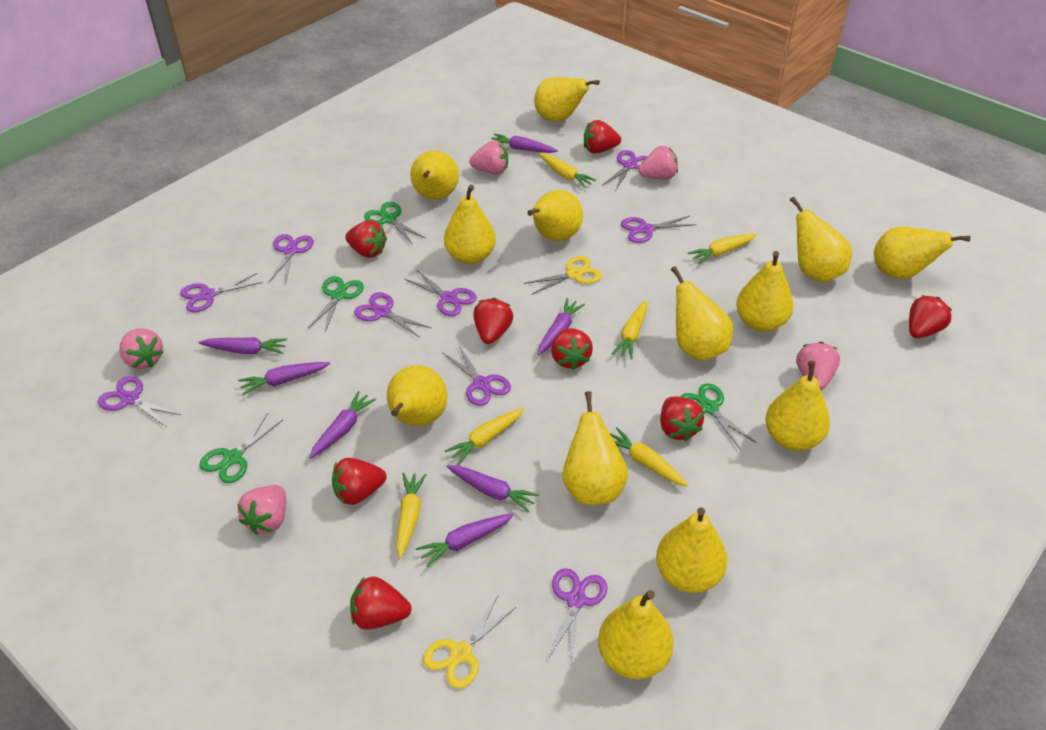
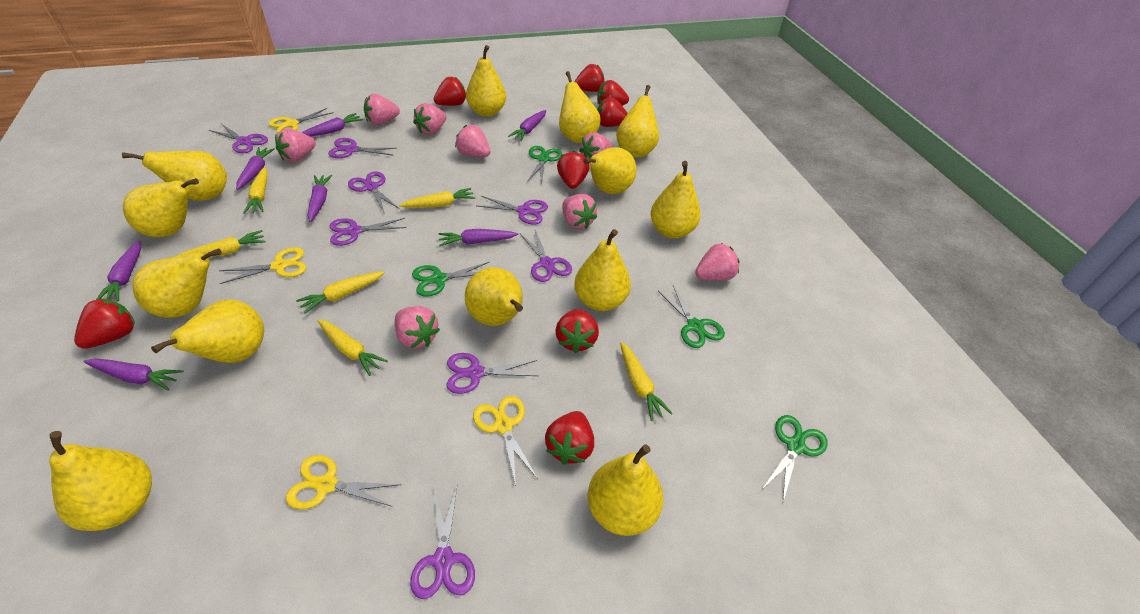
pink strawberry: 5 -> 8
purple scissors: 9 -> 8
yellow scissors: 2 -> 4

